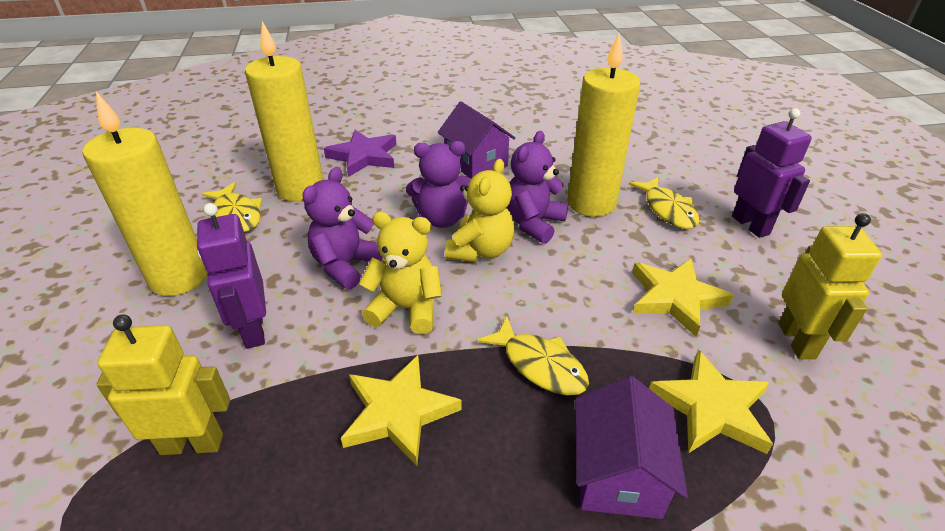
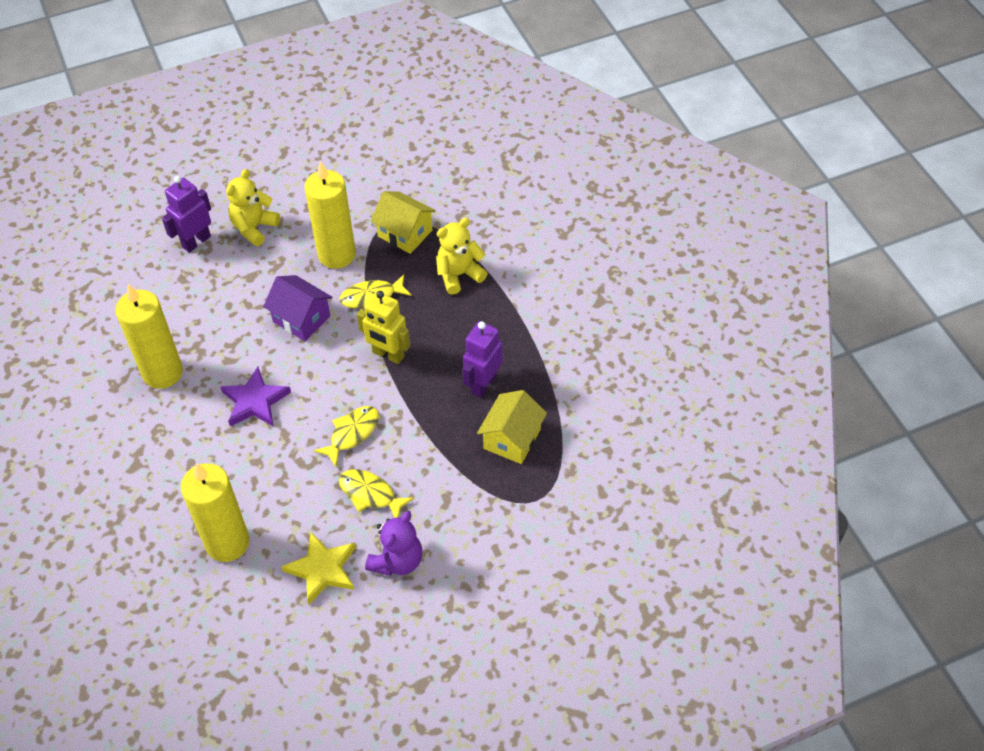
purple house: 2 -> 1
purple teddy bear: 3 -> 1
yellow house: 0 -> 2
yellow robot: 2 -> 1
yellow star: 3 -> 1

